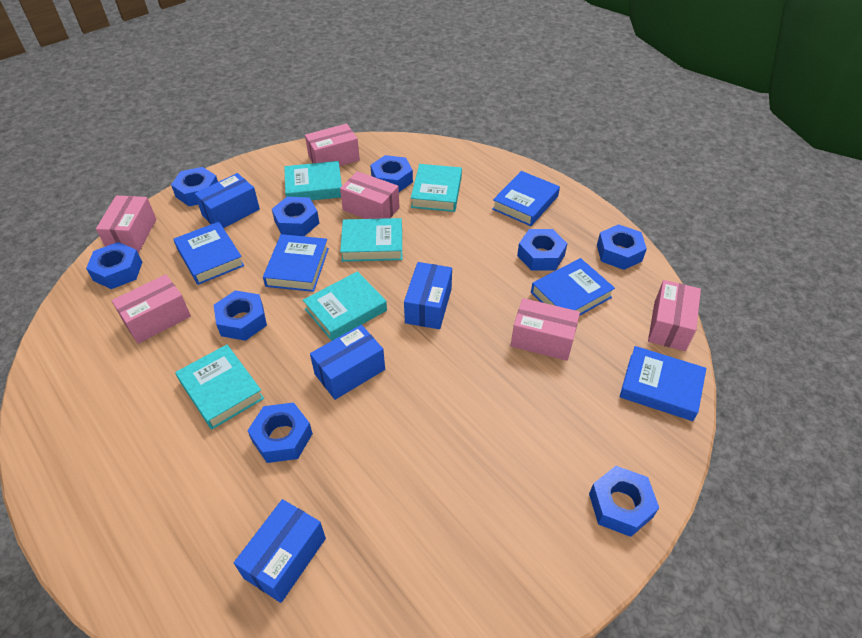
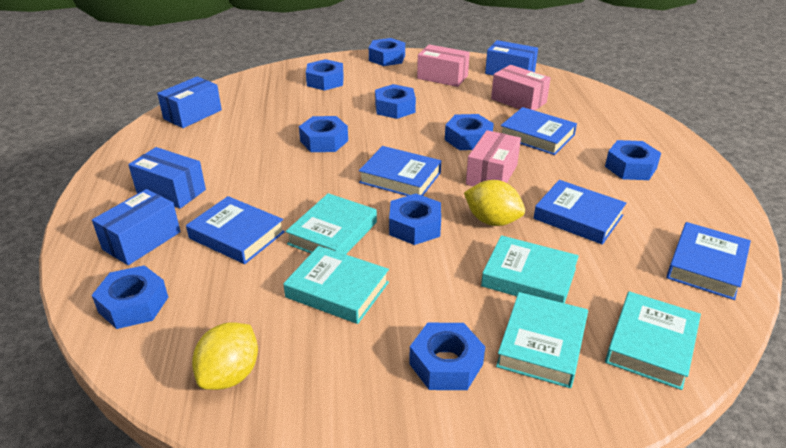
pink box: 6 -> 3
yellow lemon: 0 -> 2

